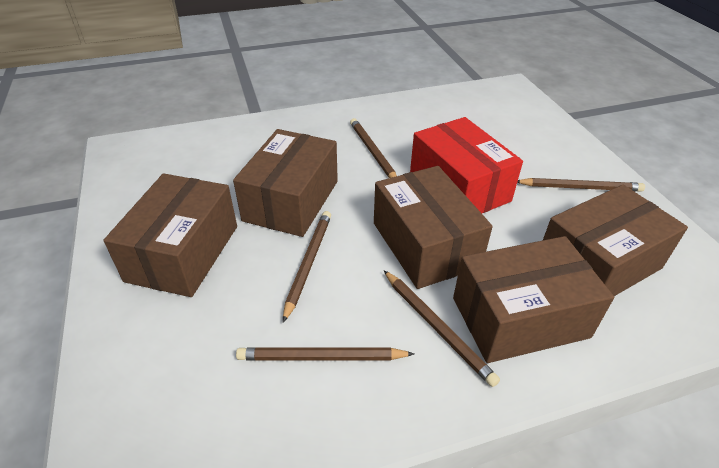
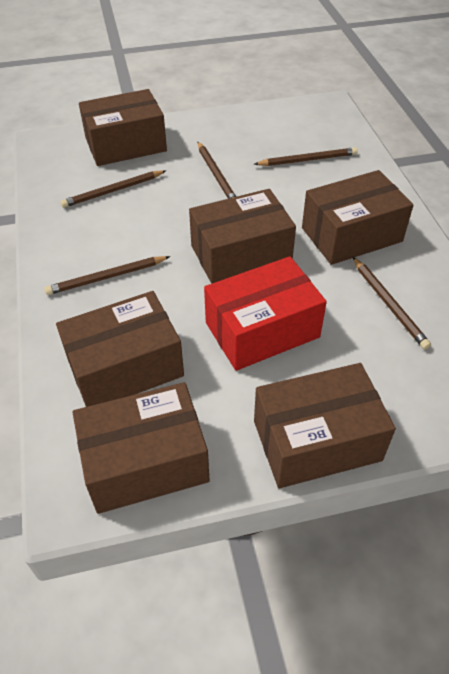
brown box: 5 -> 6

